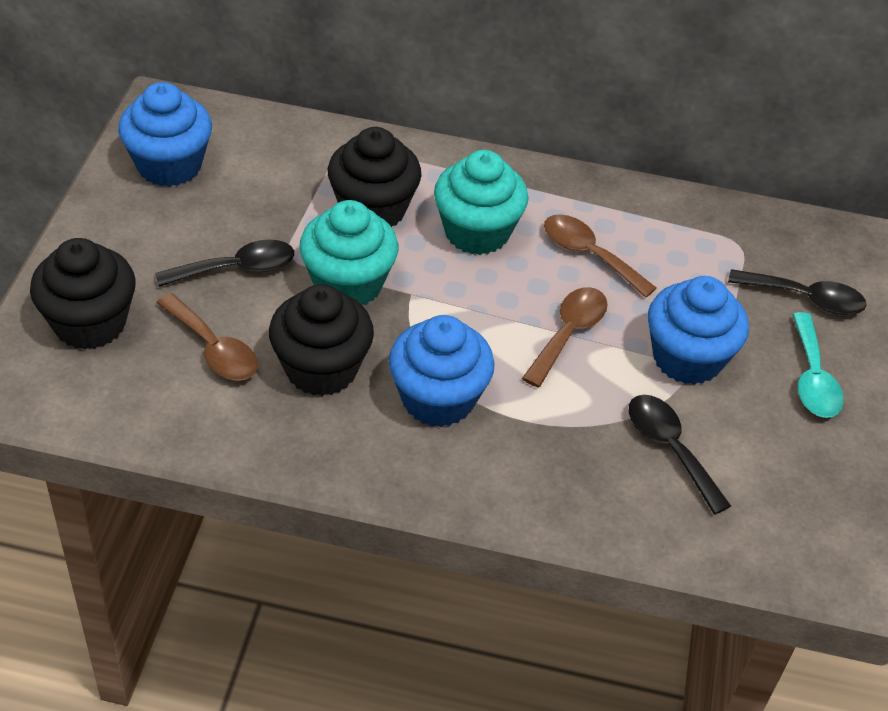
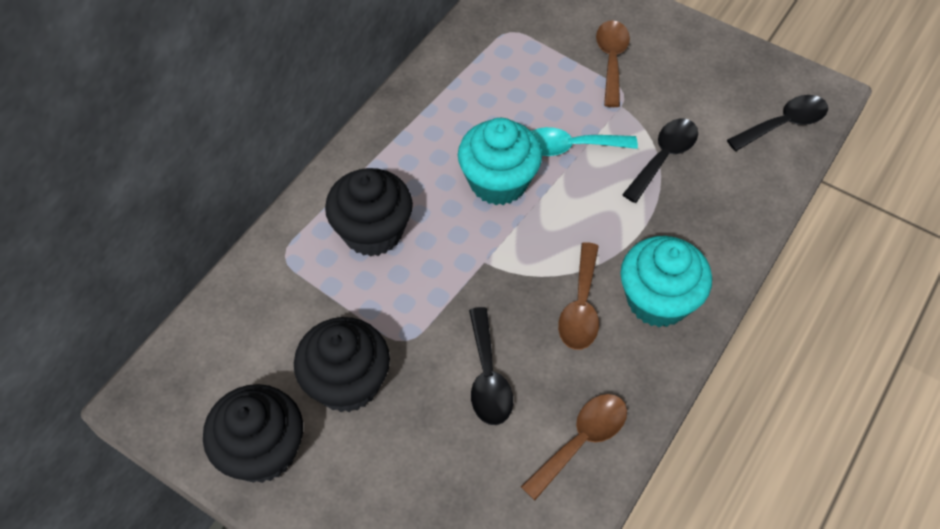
blue cupcake: 3 -> 0

